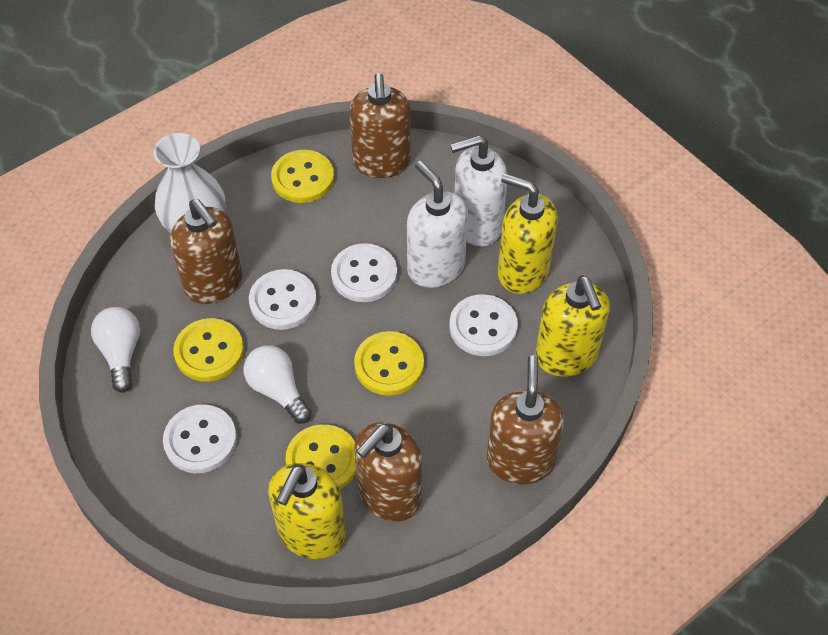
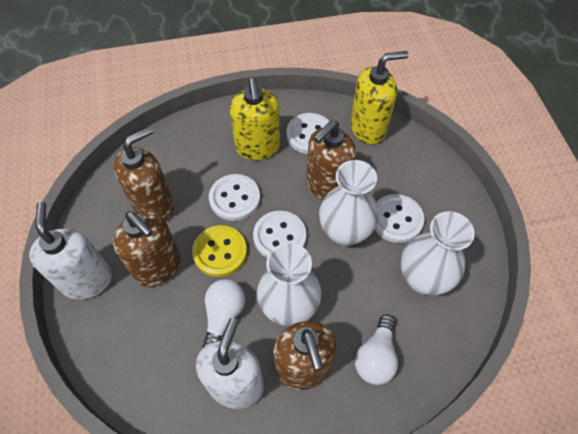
white vase: 1 -> 3
yellow button: 4 -> 1
yellow soap dispenser: 3 -> 2

